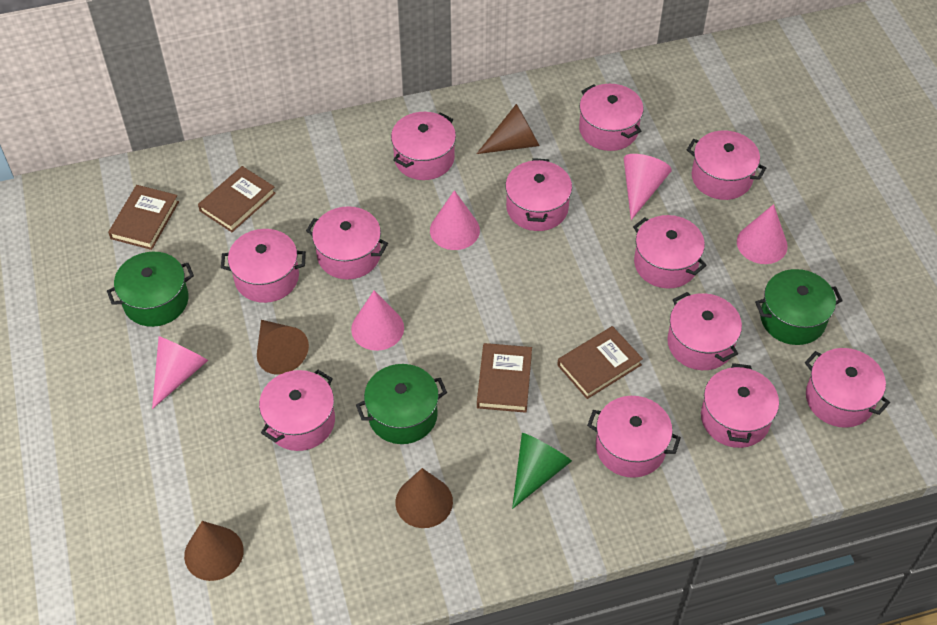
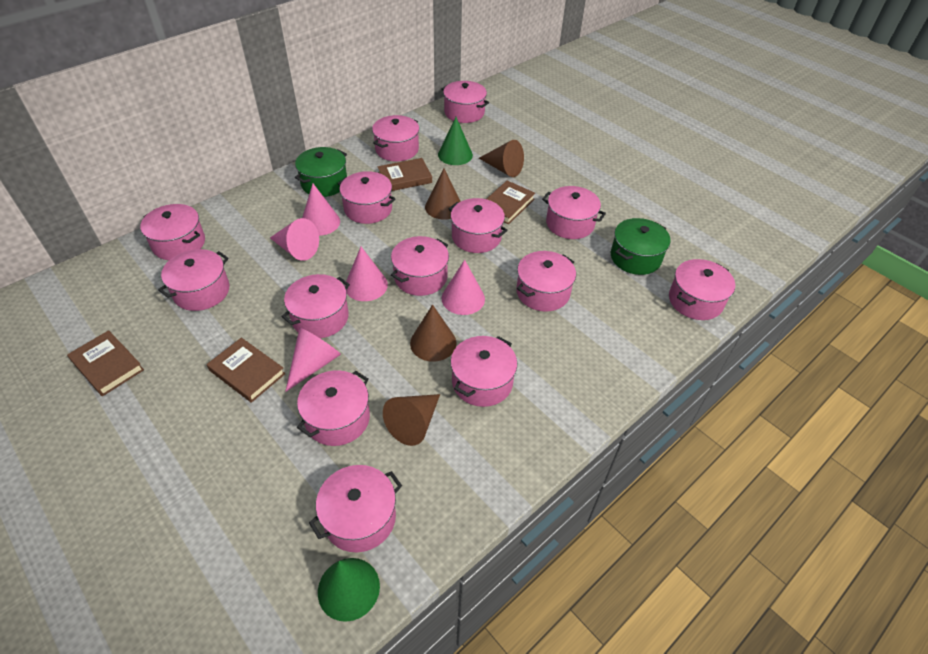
green cone: 1 -> 2
green pot: 3 -> 2
pink pot: 12 -> 14

